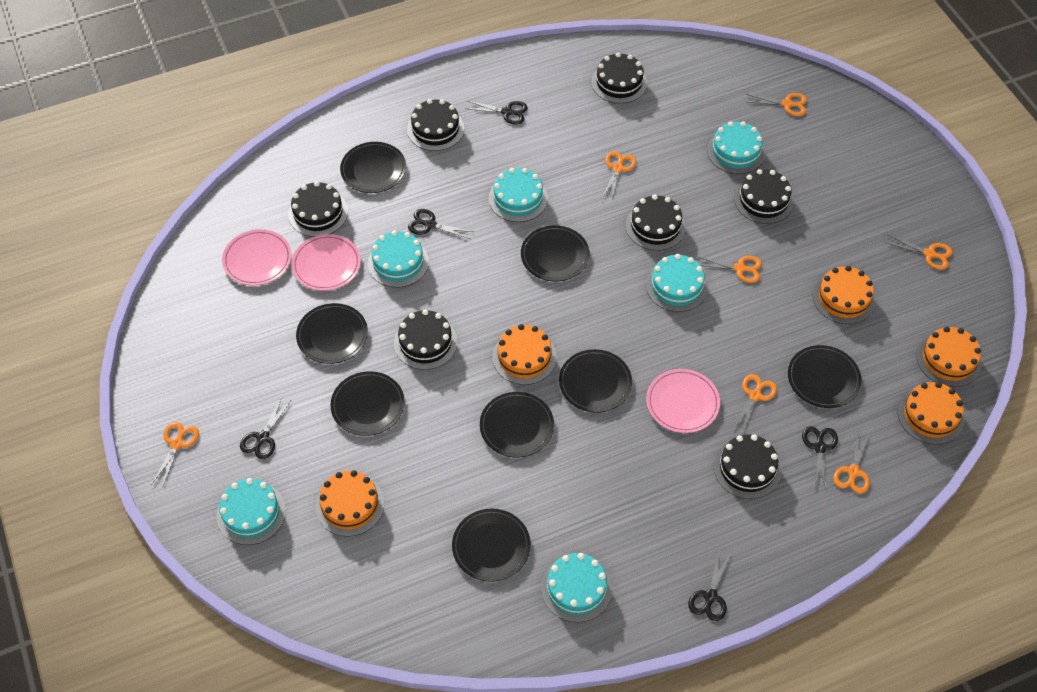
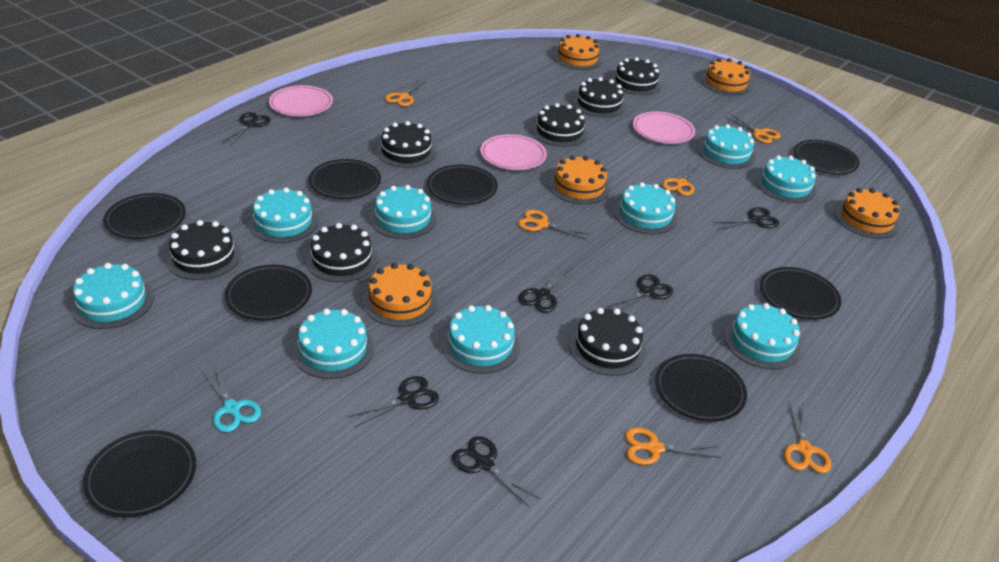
black scissors: 5 -> 6
orange scissors: 7 -> 6
turquoise cake: 6 -> 9
turquoise scissors: 0 -> 1

